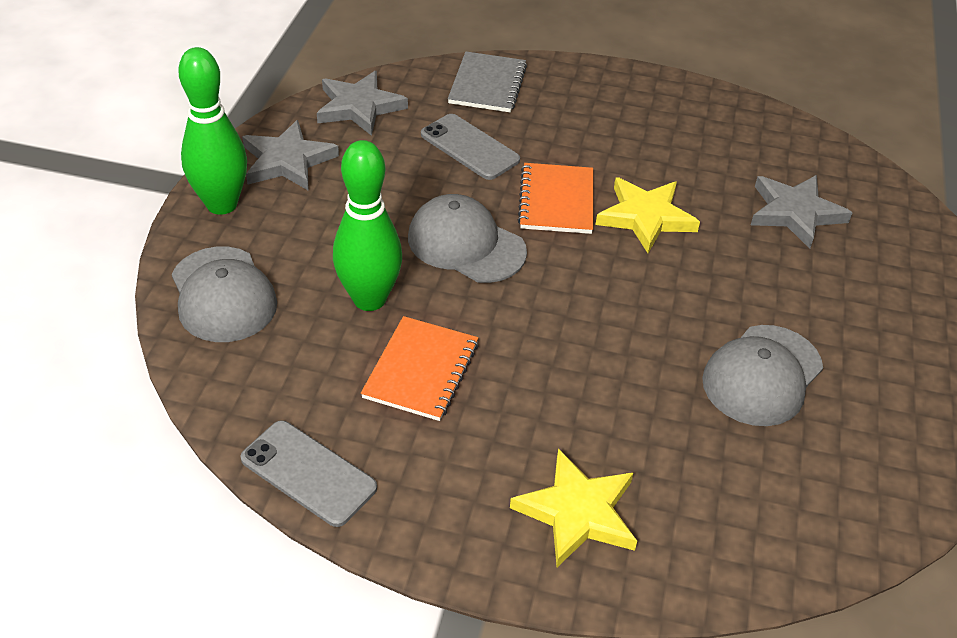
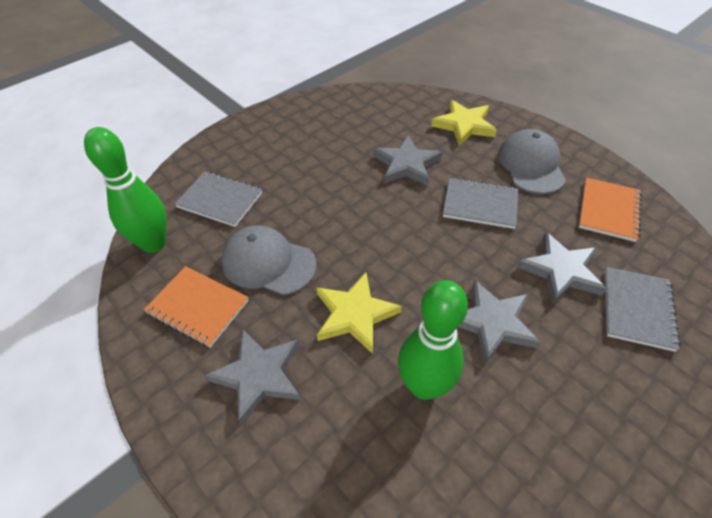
grey cap: 3 -> 2
grey notebook: 1 -> 3
grey phone: 2 -> 0
grey star: 3 -> 4

